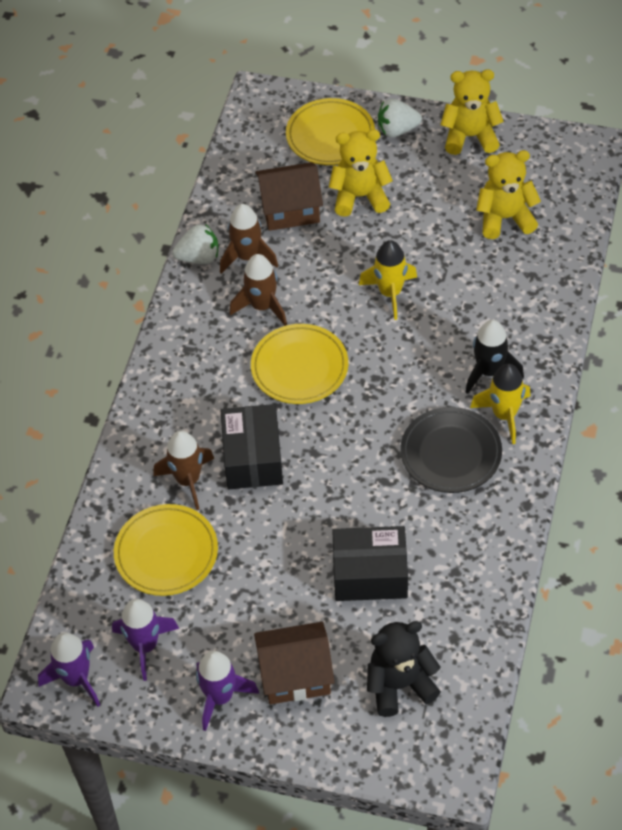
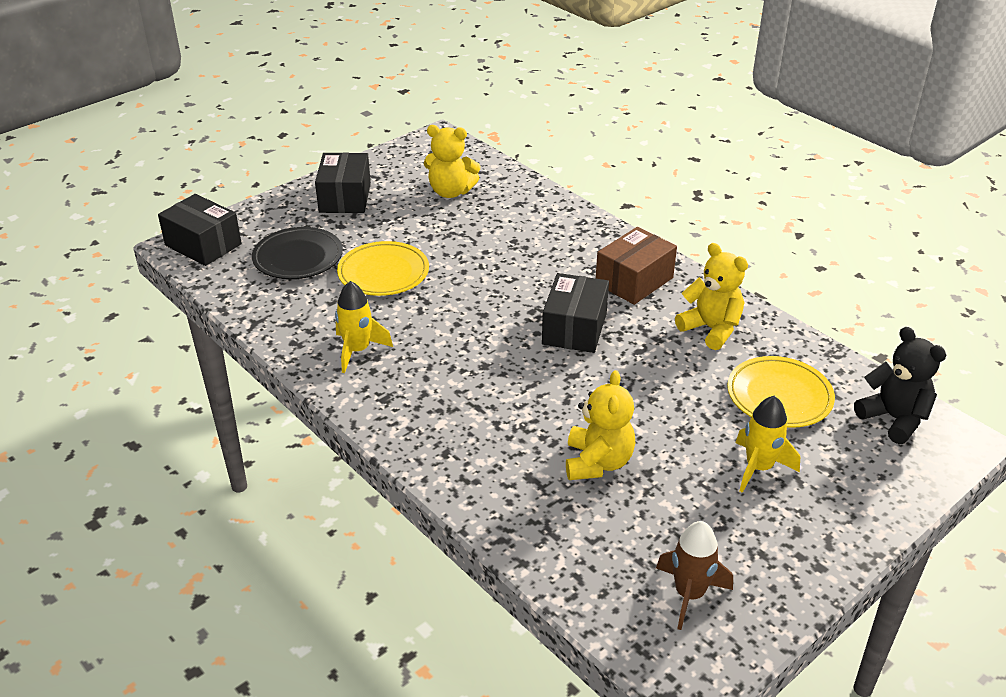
black box: 2 -> 3
black rocket: 1 -> 0
brown box: 0 -> 1
brown house: 2 -> 0
brown rocket: 3 -> 1
purple rocket: 3 -> 0
white strawberry: 2 -> 0
yellow plate: 3 -> 2

